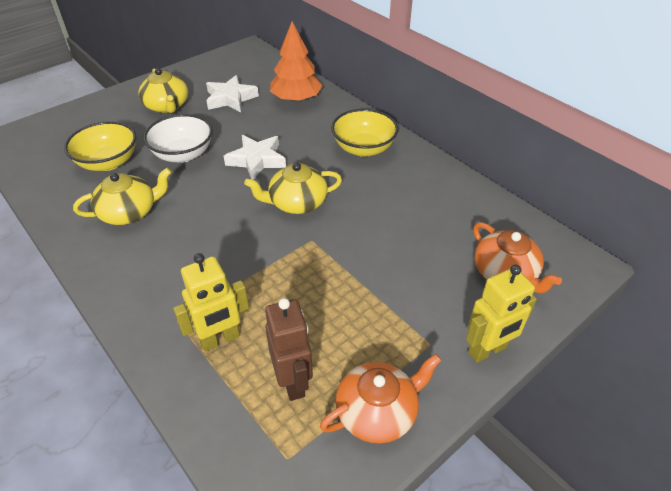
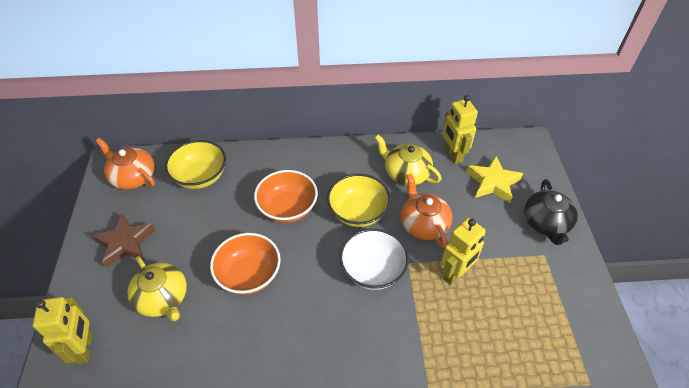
black teapot: 0 -> 1
brown robot: 1 -> 0
brown star: 0 -> 1
orange bowl: 0 -> 2
orange tree: 1 -> 0
white star: 2 -> 0
yellow robot: 2 -> 3
yellow star: 0 -> 1
yellow teapot: 3 -> 2

